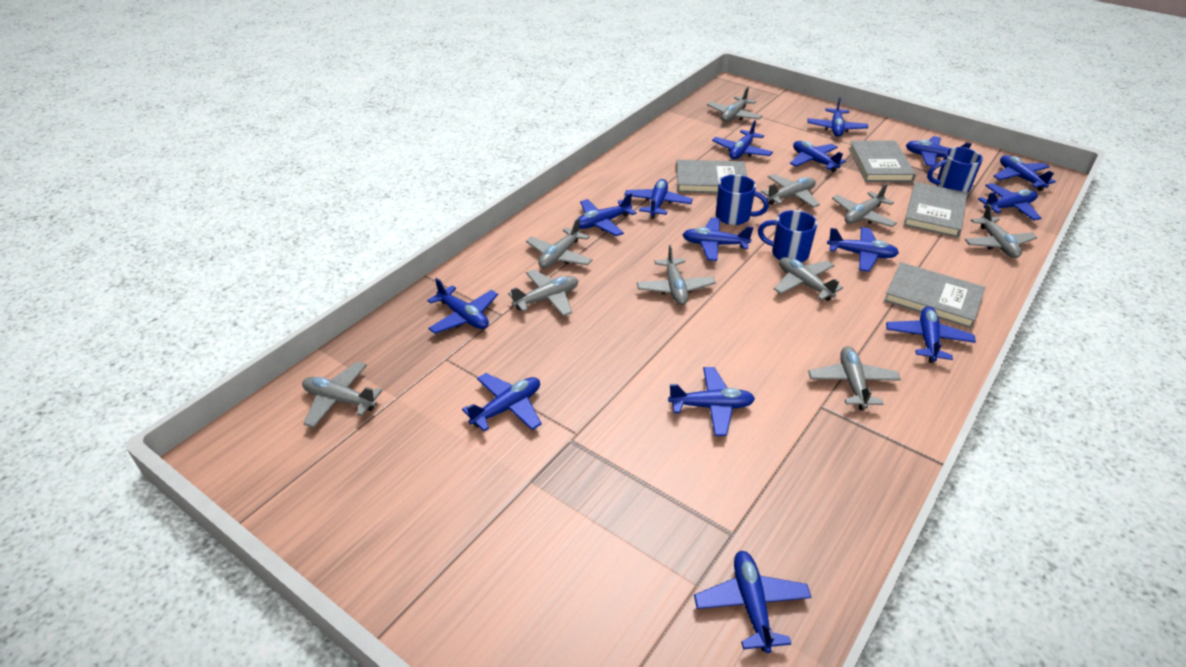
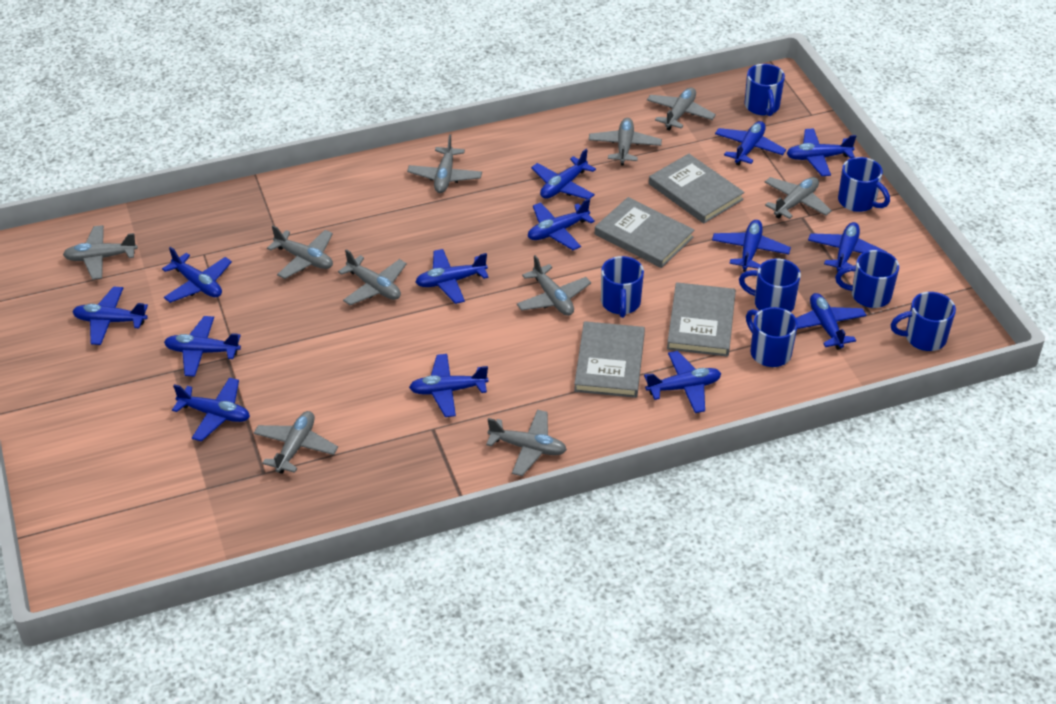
blue mug: 3 -> 7
blue plane: 15 -> 14

